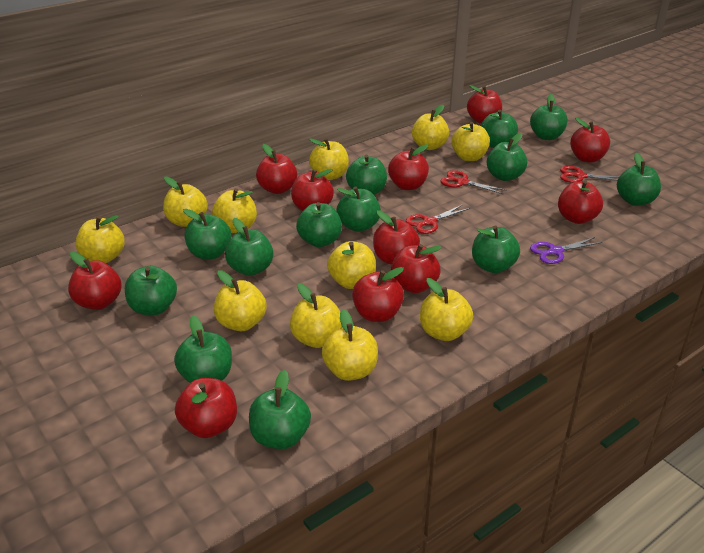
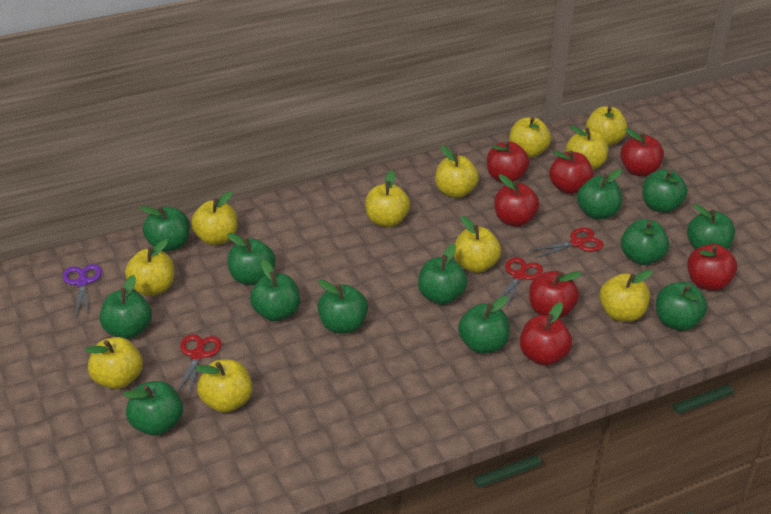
red apple: 11 -> 7

